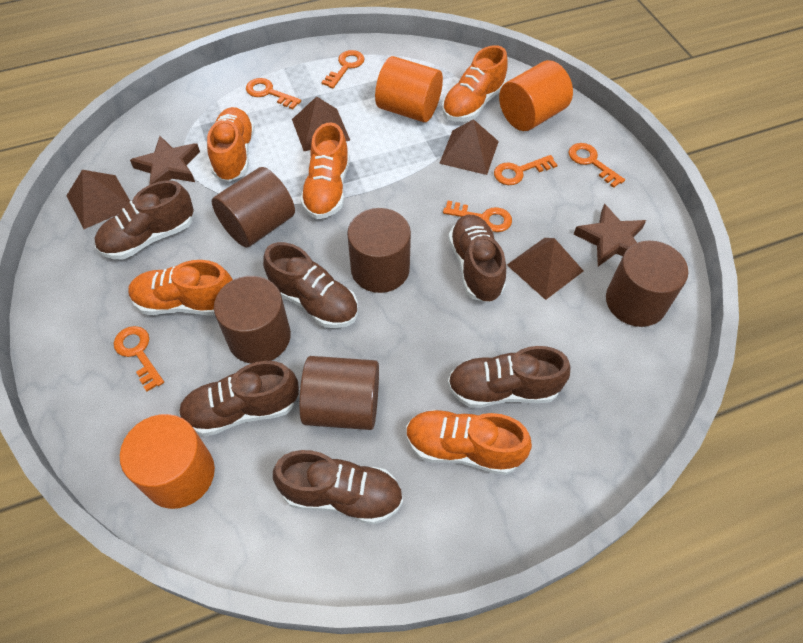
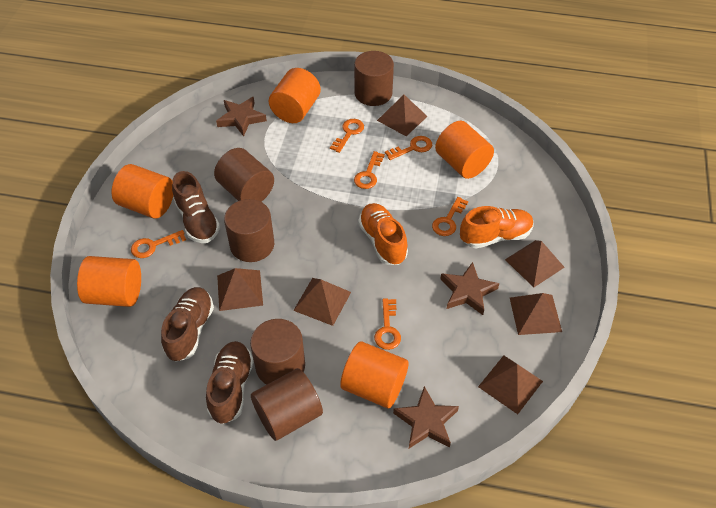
brown pyramid: 4 -> 6
brown shoe: 6 -> 3
brown star: 2 -> 3
orange cylinder: 3 -> 5
orange shoe: 5 -> 2

